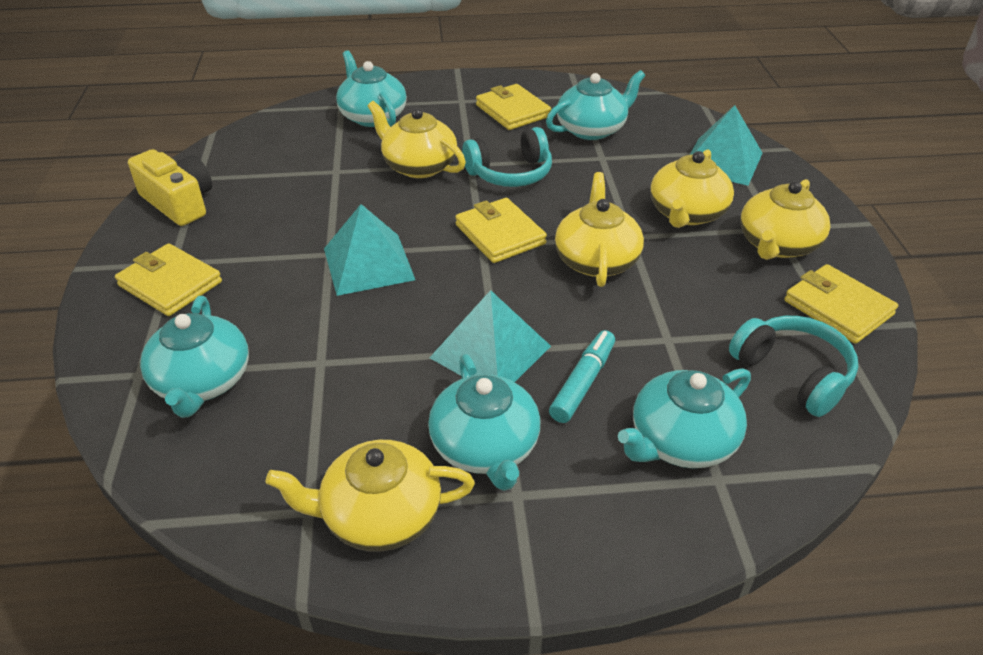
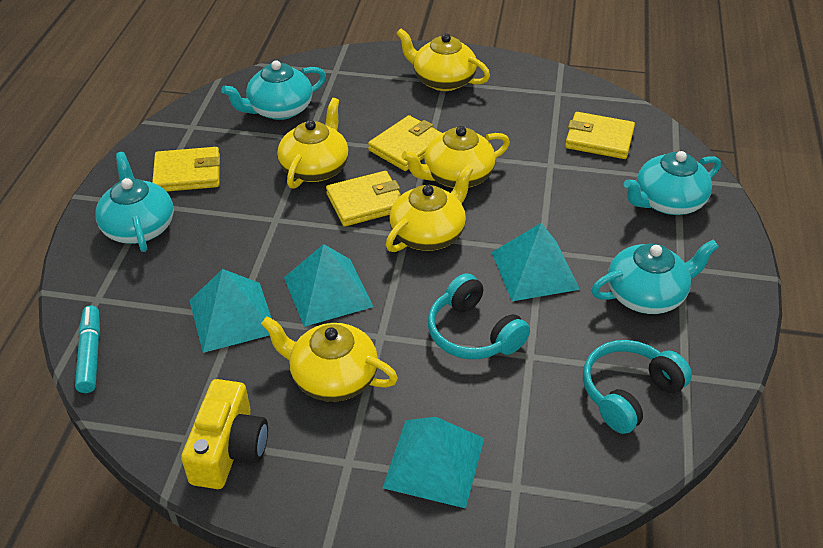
turquoise pyramid: 3 -> 4
turquoise teapot: 5 -> 4

